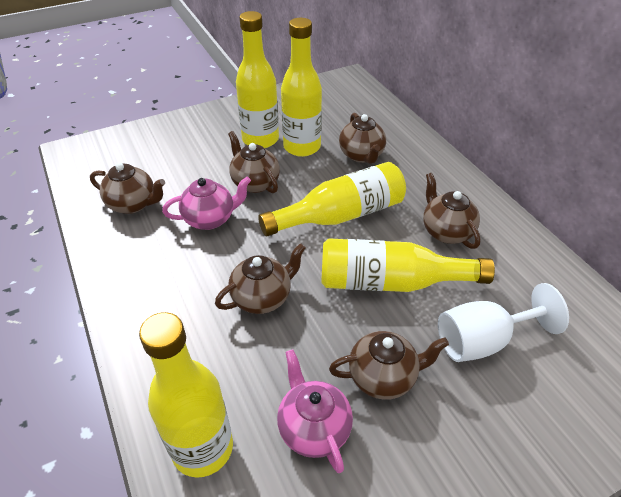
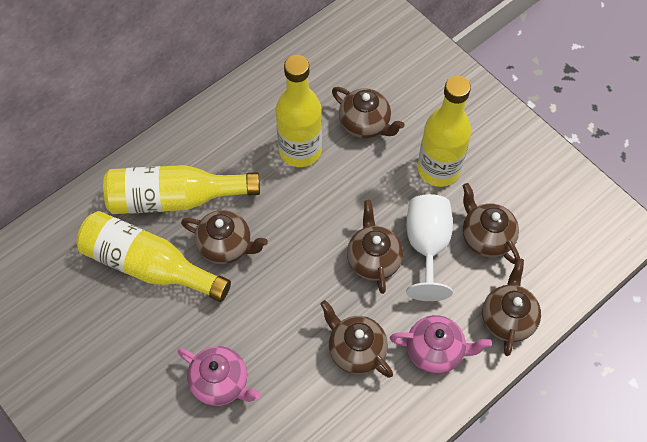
yellow bottle: 5 -> 4

